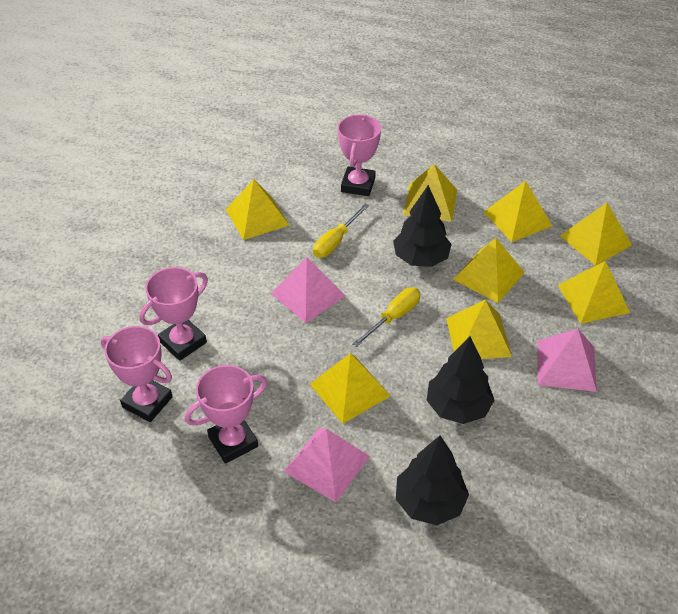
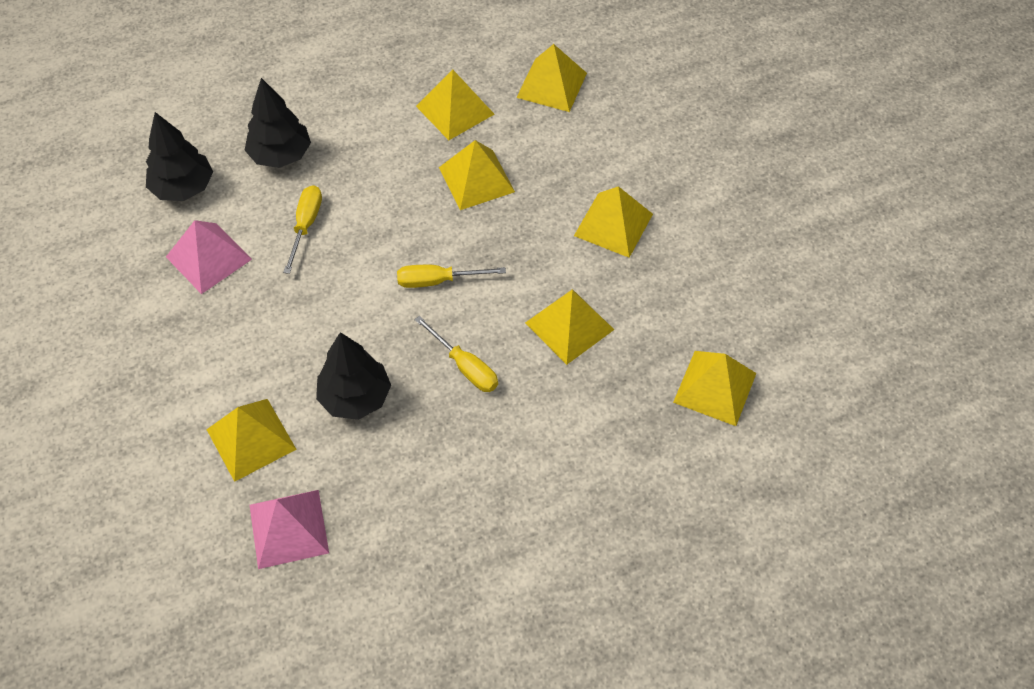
pink pyramid: 3 -> 2
pink trophy: 4 -> 0
yellow pyramid: 8 -> 7
yellow screwdriver: 2 -> 3

